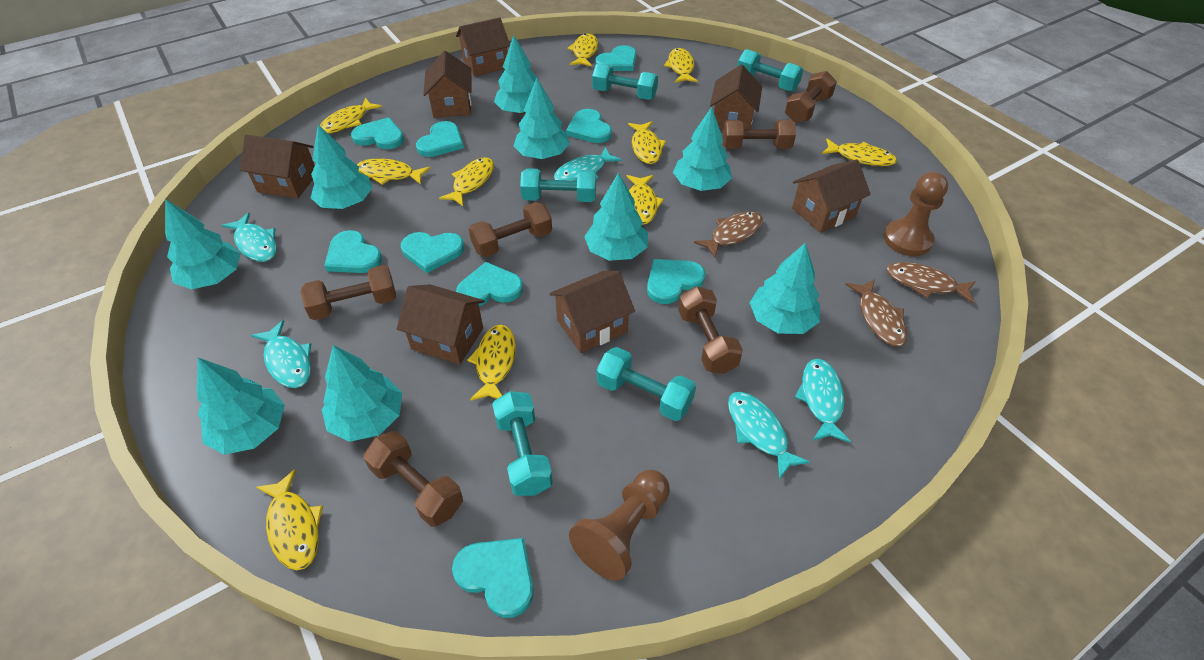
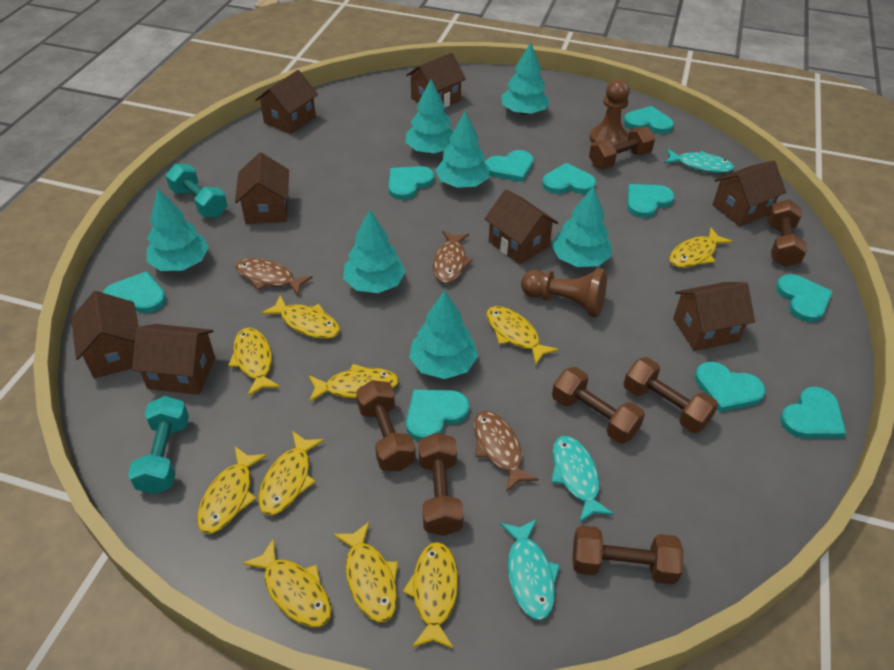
brown dumbbell: 6 -> 7
brown house: 7 -> 8
turquoise dumbbell: 5 -> 2
turquoise fish: 5 -> 3
turquoise heart: 9 -> 10
turquoise tree: 9 -> 7

